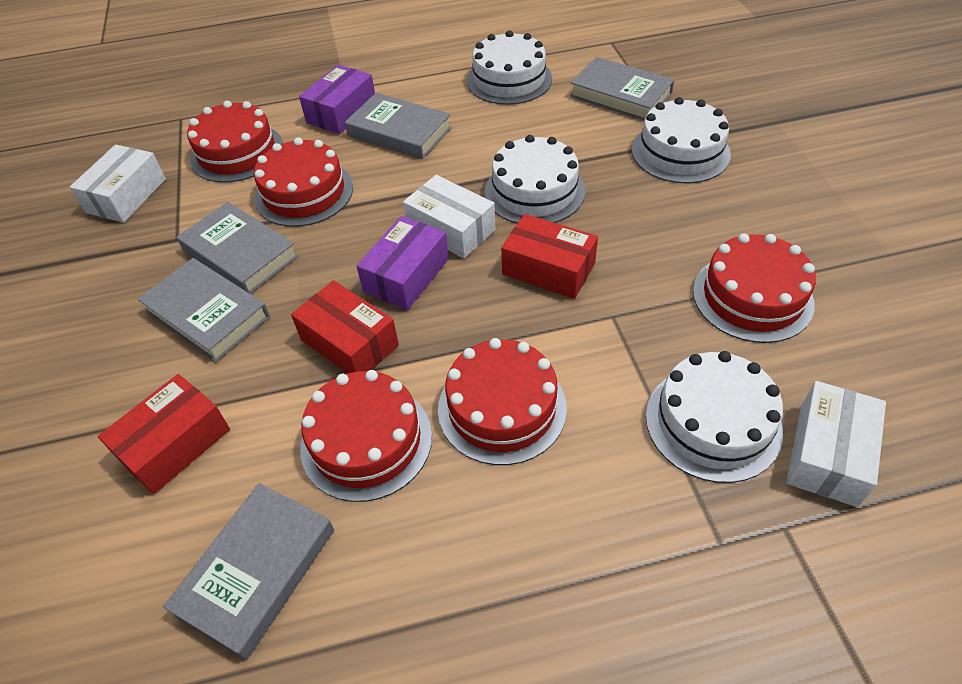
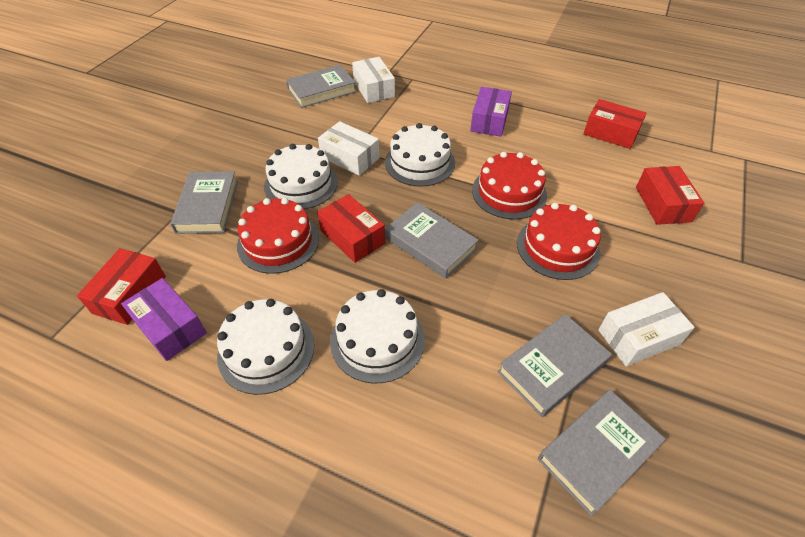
red box: 3 -> 4
red cake: 5 -> 3

